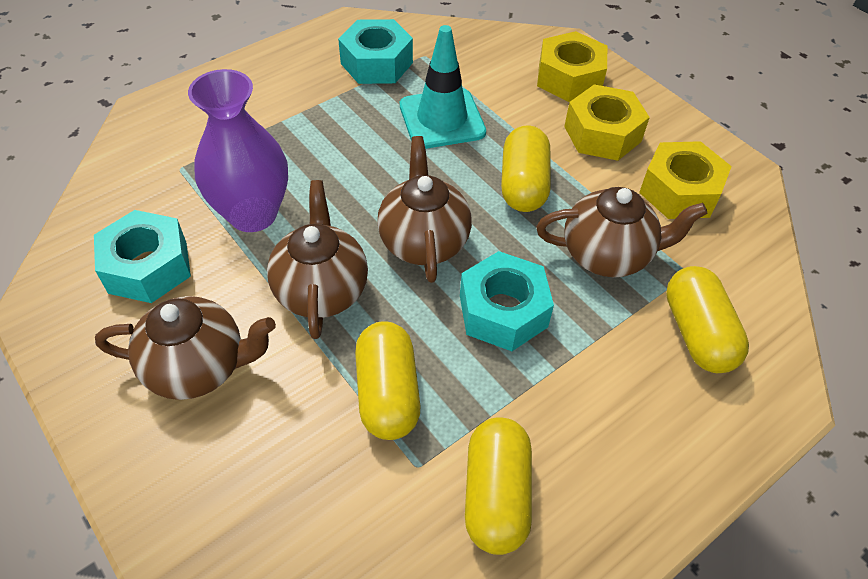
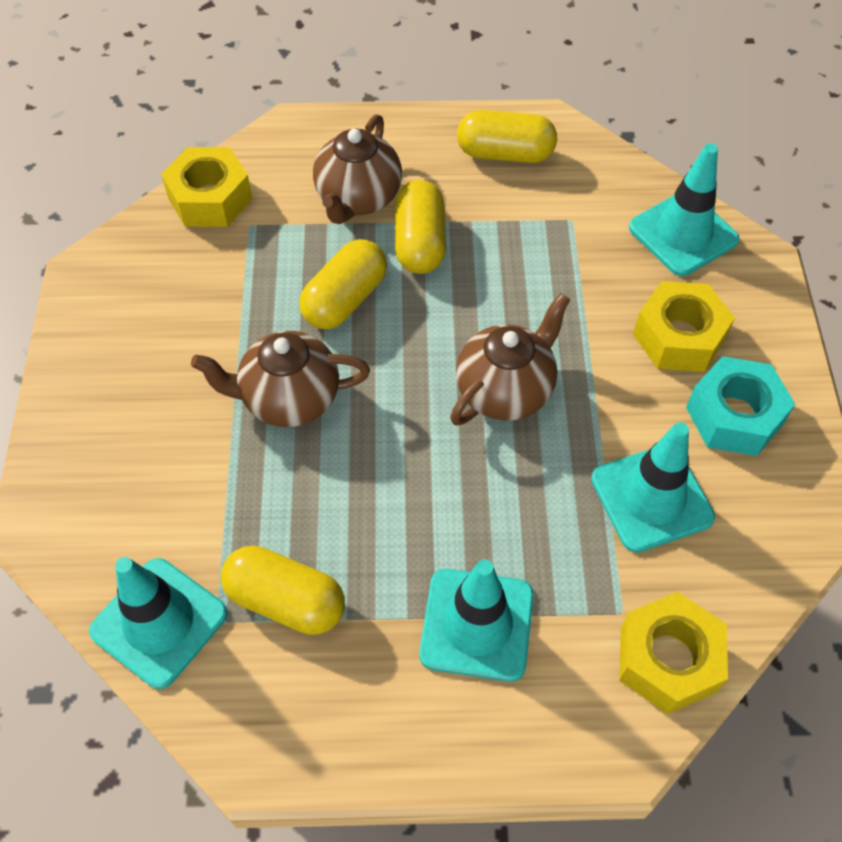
brown teapot: 4 -> 3
purple vase: 1 -> 0
turquoise nut: 3 -> 1
turquoise traffic cone: 1 -> 4

